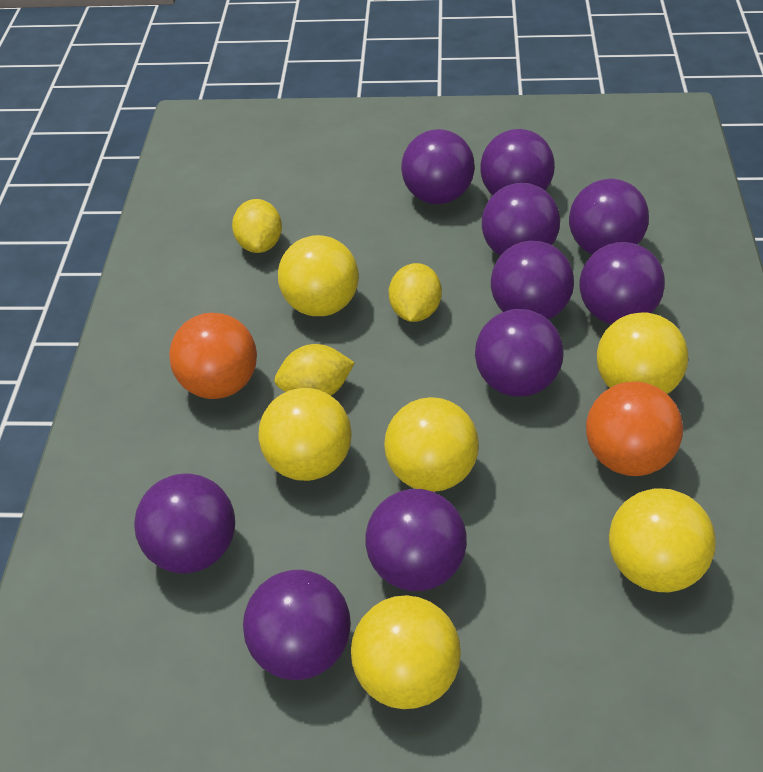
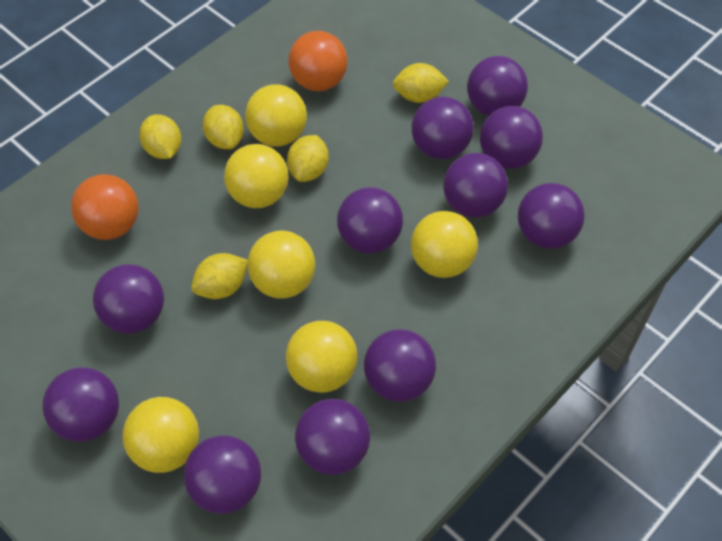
purple ball: 10 -> 11
yellow lemon: 3 -> 5

